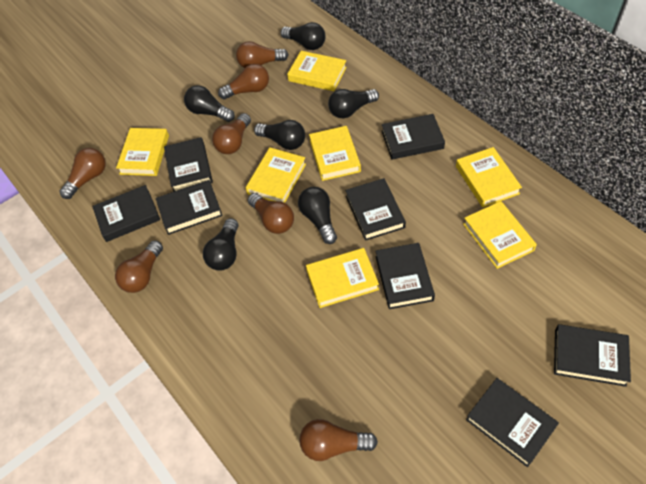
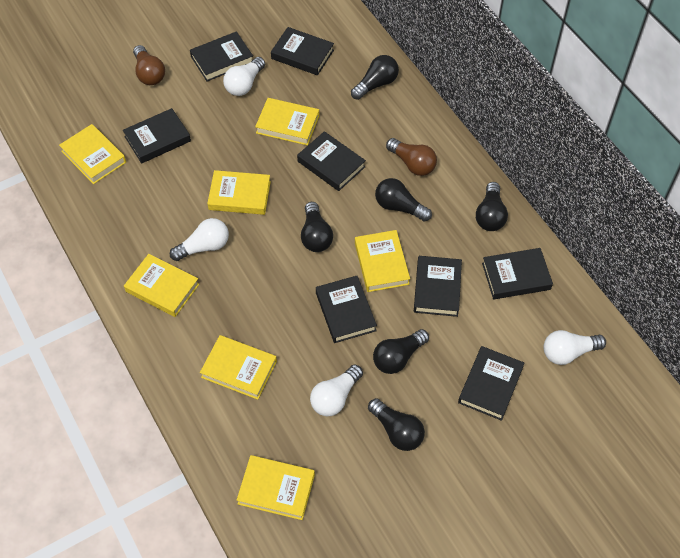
brown light bulb: 7 -> 2
white light bulb: 0 -> 4

